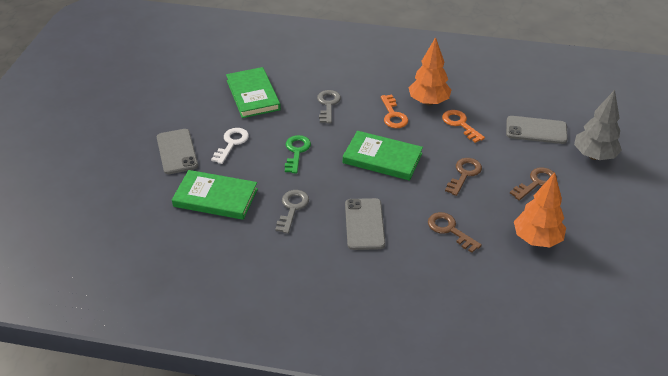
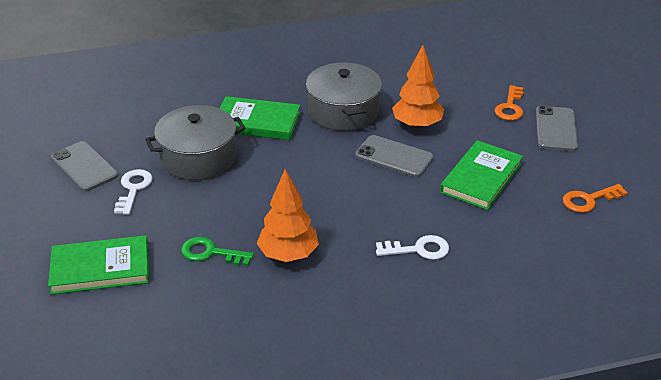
brown key: 3 -> 0
grey key: 2 -> 0
grey pot: 0 -> 2
grey tree: 1 -> 0
white key: 1 -> 2

